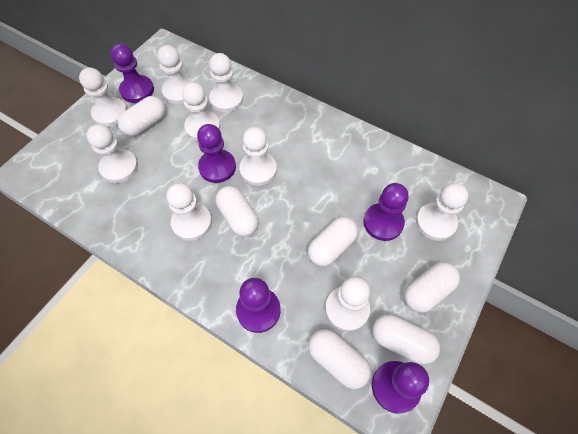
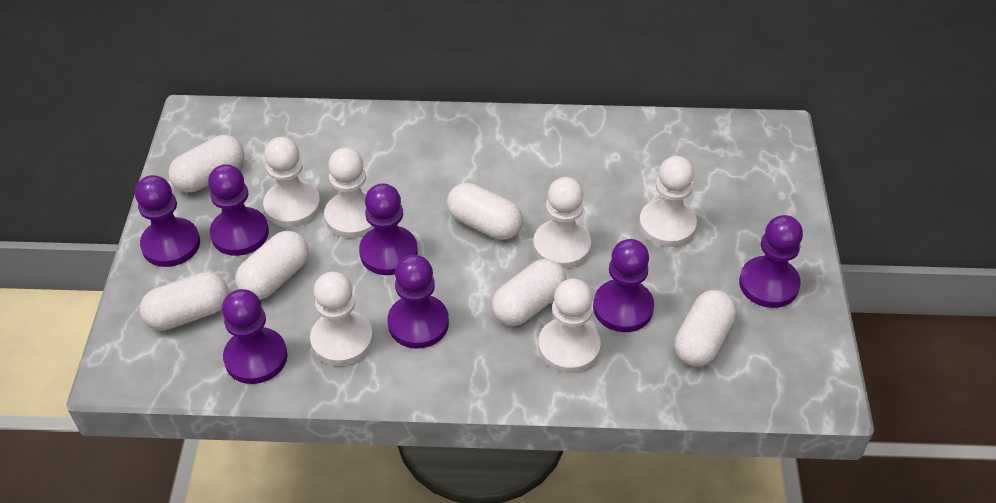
purple pawn: 5 -> 7
white pawn: 9 -> 6

